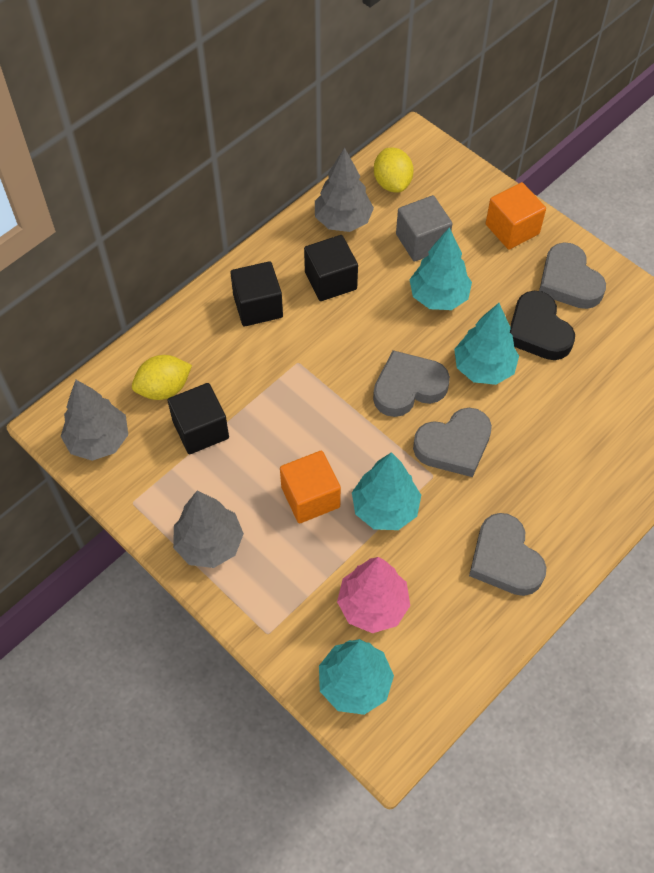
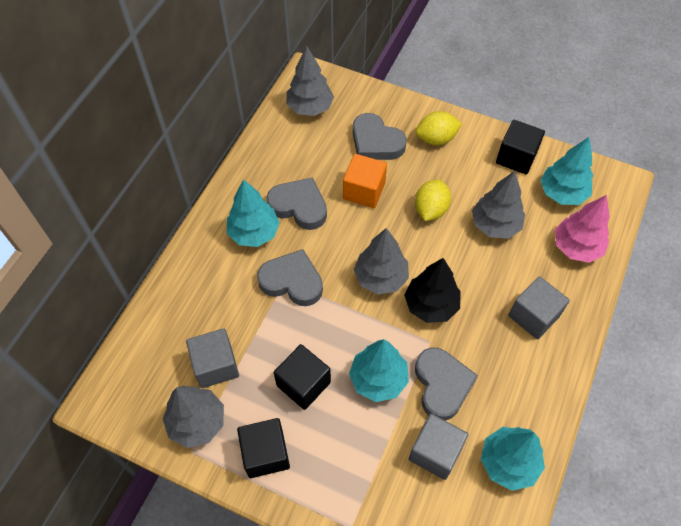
black heart: 1 -> 0
black tree: 0 -> 1
grey cube: 1 -> 3
grey tree: 3 -> 4
orange cube: 2 -> 1

